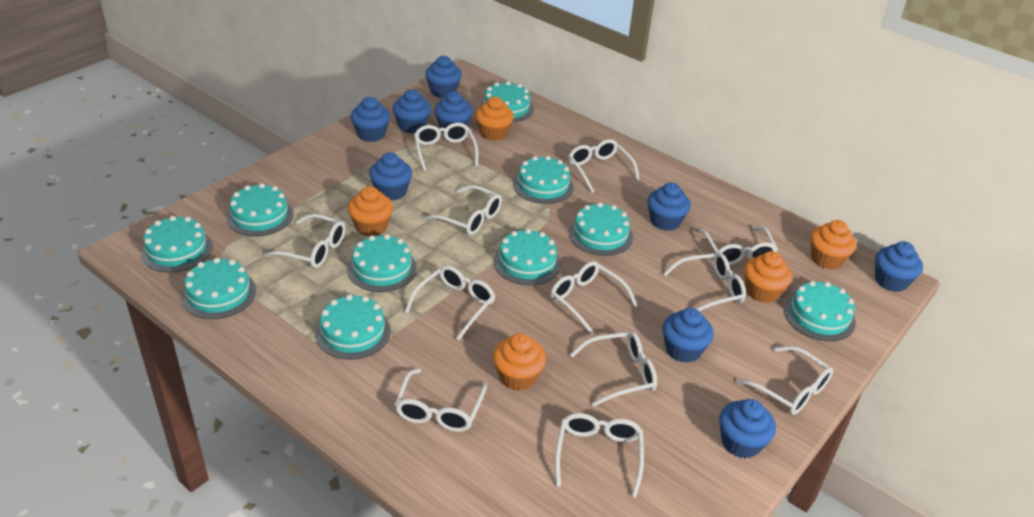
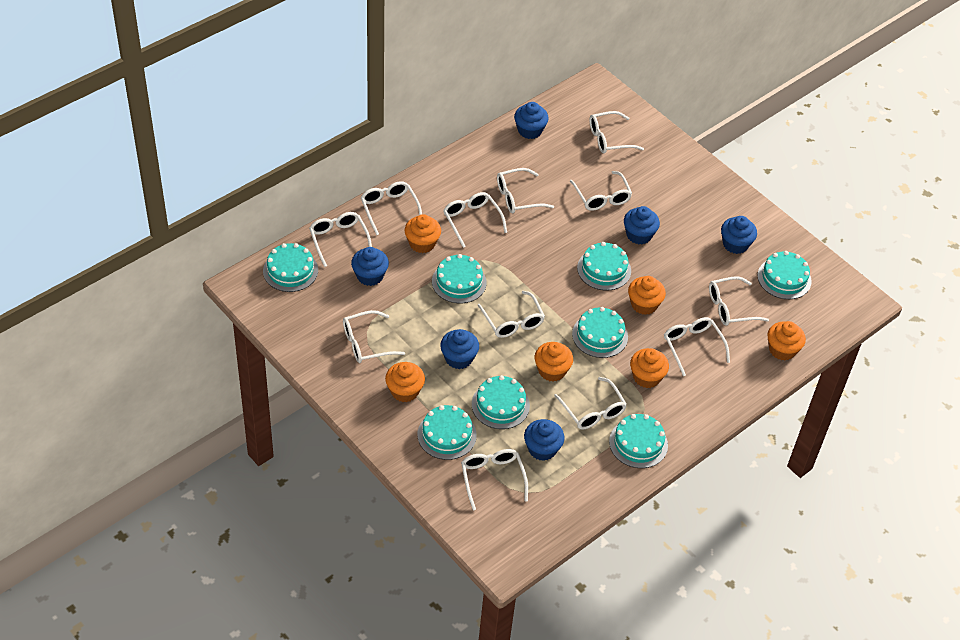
blue cupcake: 9 -> 6
orange cupcake: 5 -> 6
turquoise cake: 10 -> 8

